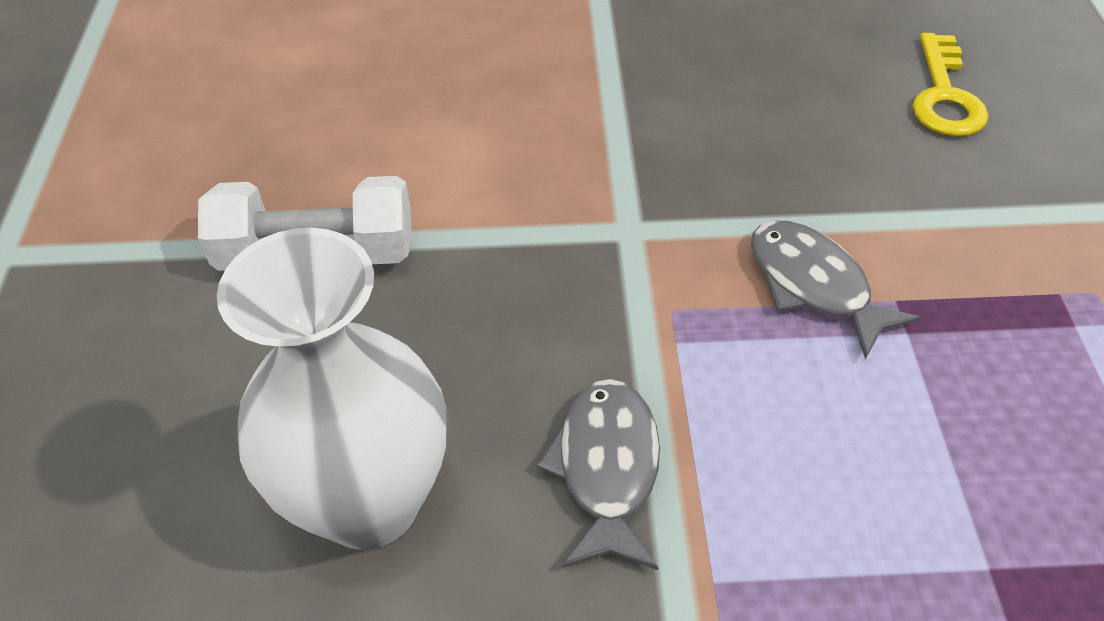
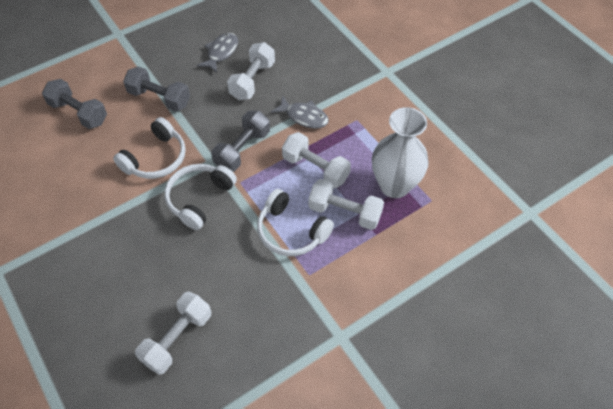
grey dumbbell: 0 -> 3
white dumbbell: 1 -> 4
white headphones: 0 -> 3
yellow key: 1 -> 0

